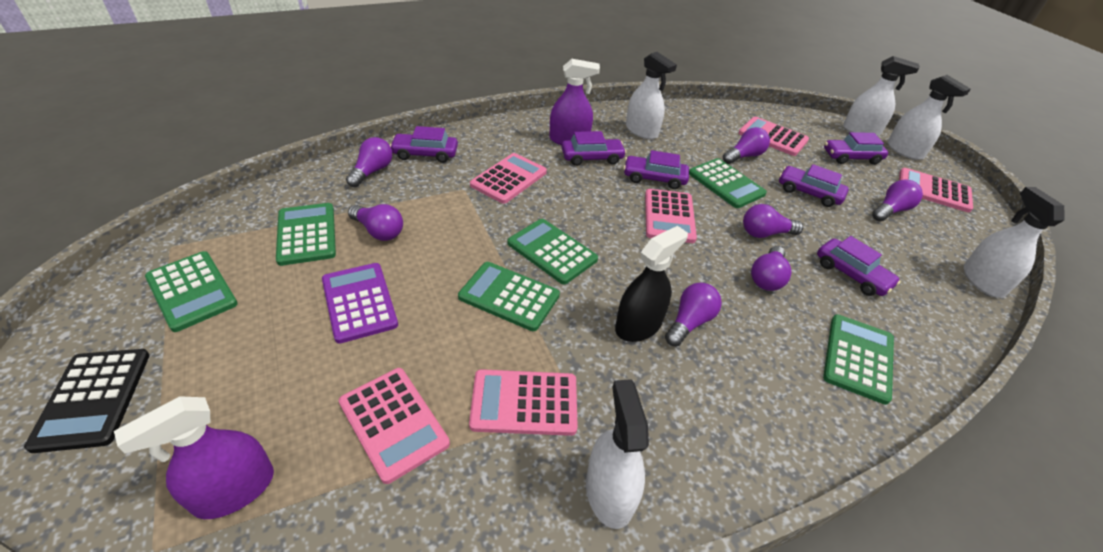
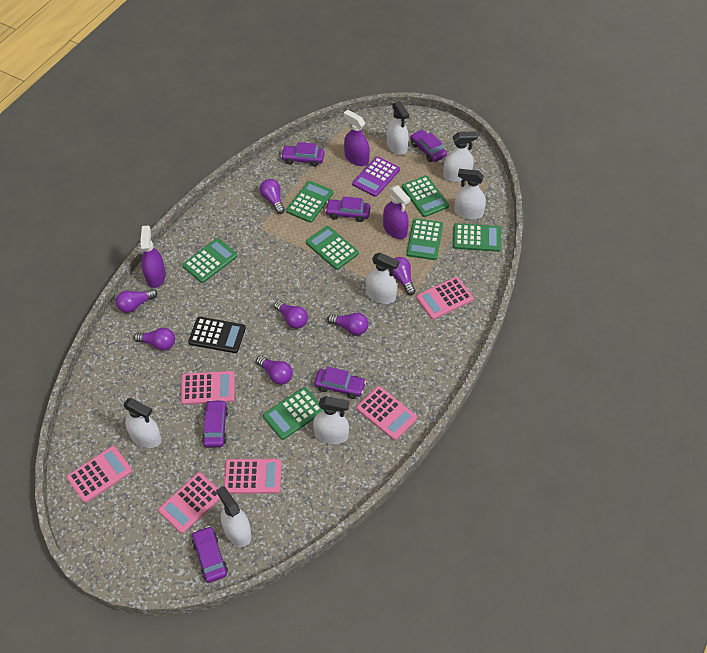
black spray bottle: 1 -> 0
green calculator: 6 -> 7
purple spray bottle: 2 -> 3
white spray bottle: 5 -> 7

